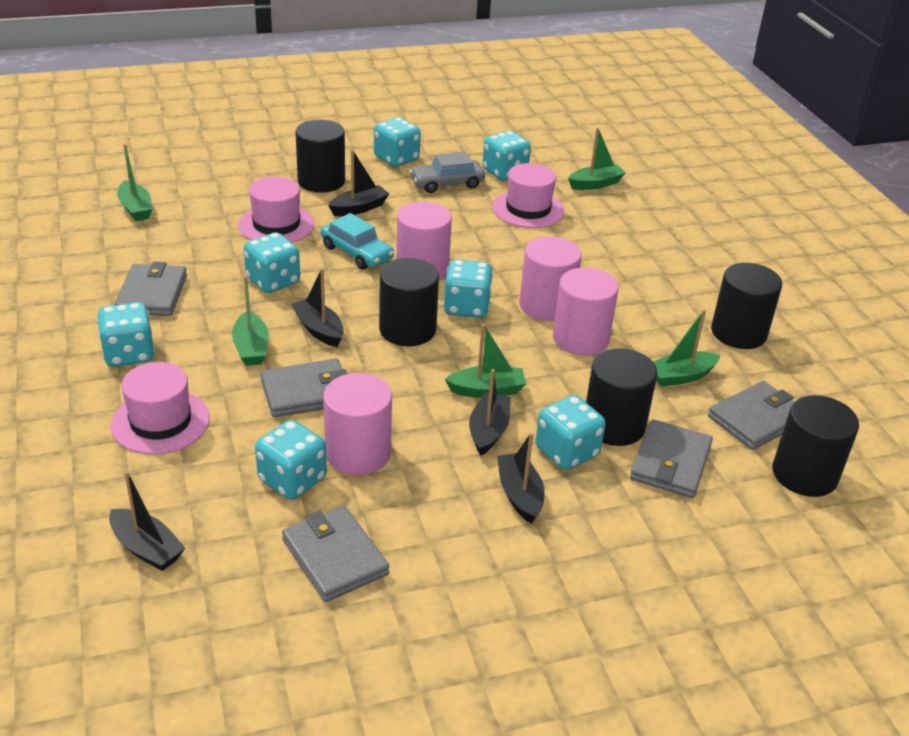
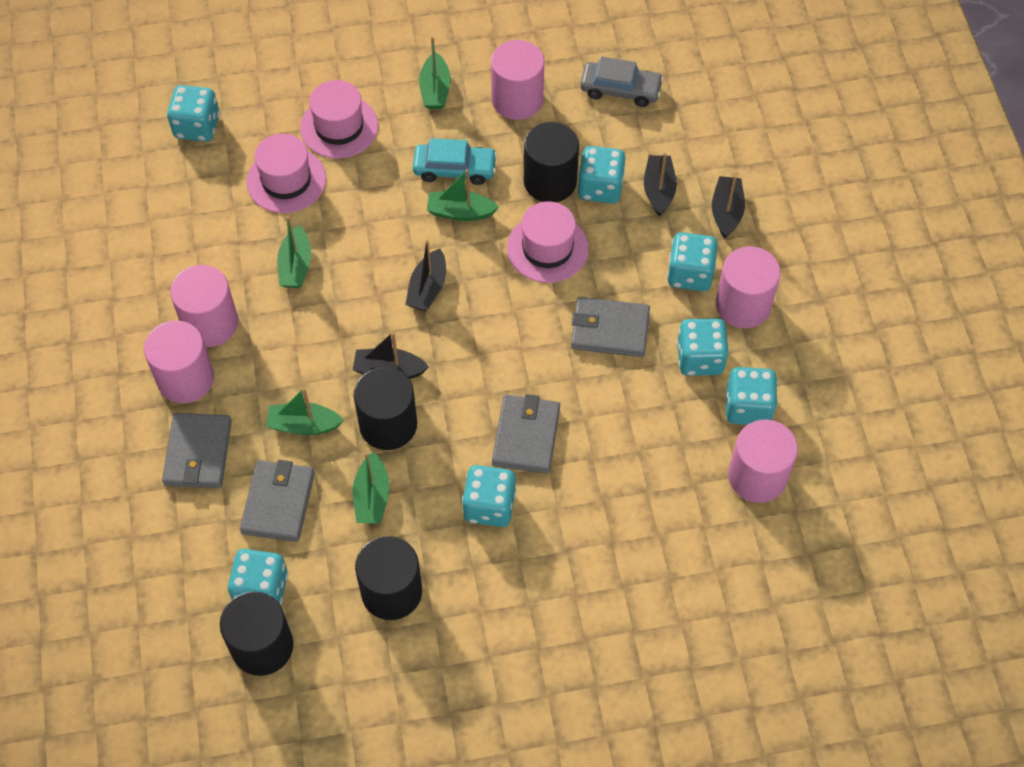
black boat: 5 -> 4
black cylinder: 5 -> 4
grey wallet: 5 -> 4
pink cylinder: 4 -> 5

